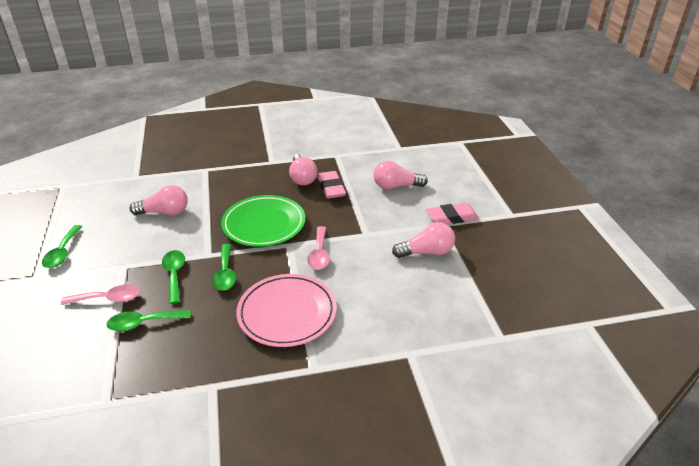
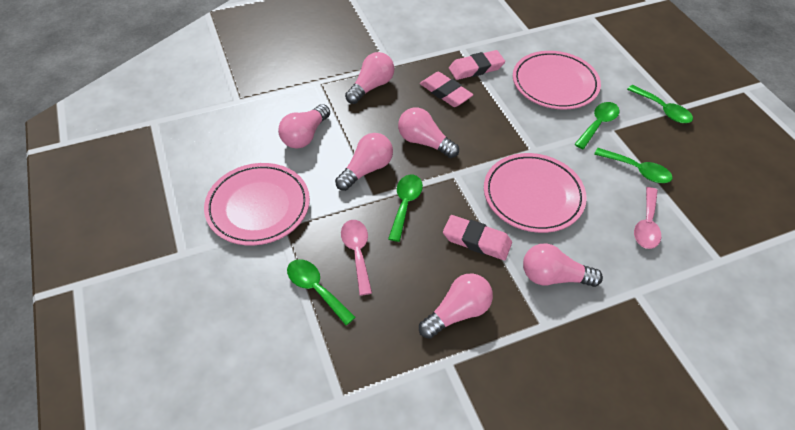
green plate: 1 -> 0
green spoon: 4 -> 5
pink eraser: 2 -> 3
pink light bulb: 4 -> 6
pink plate: 1 -> 3

